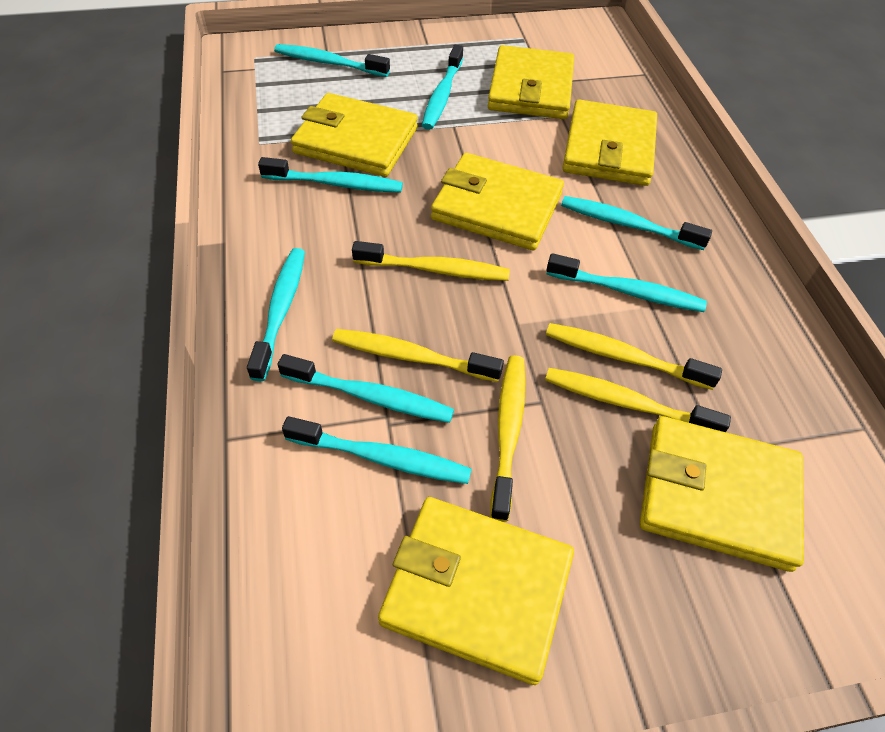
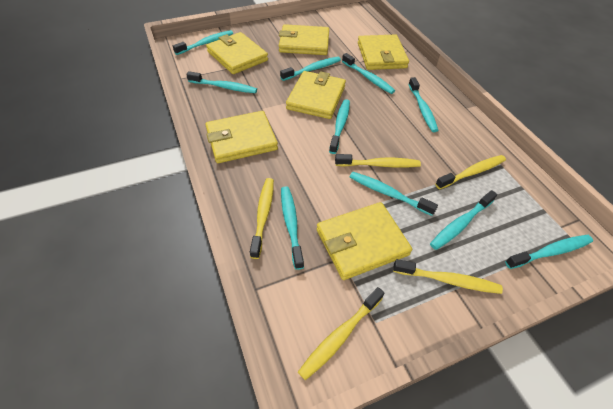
turquoise toothbrush: 8 -> 10

